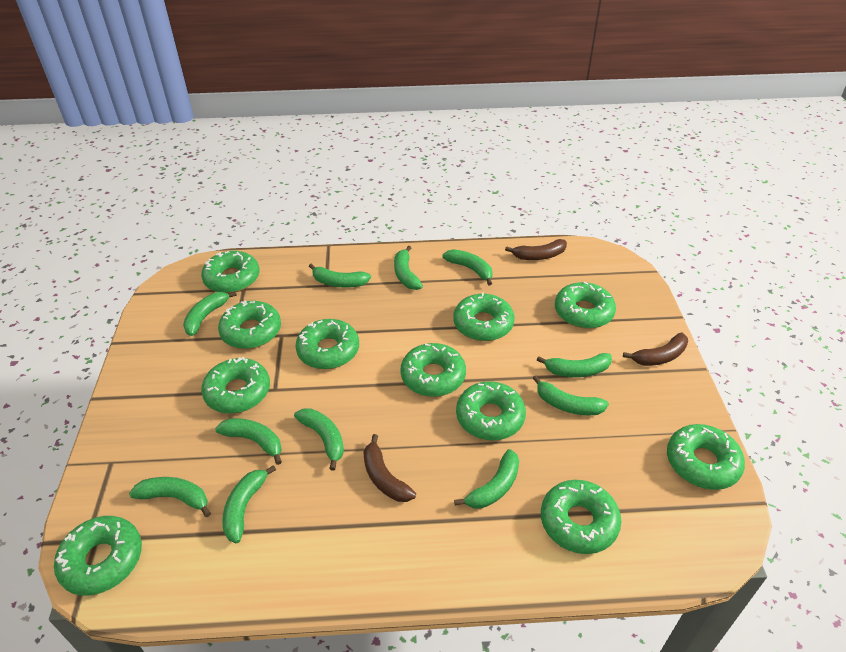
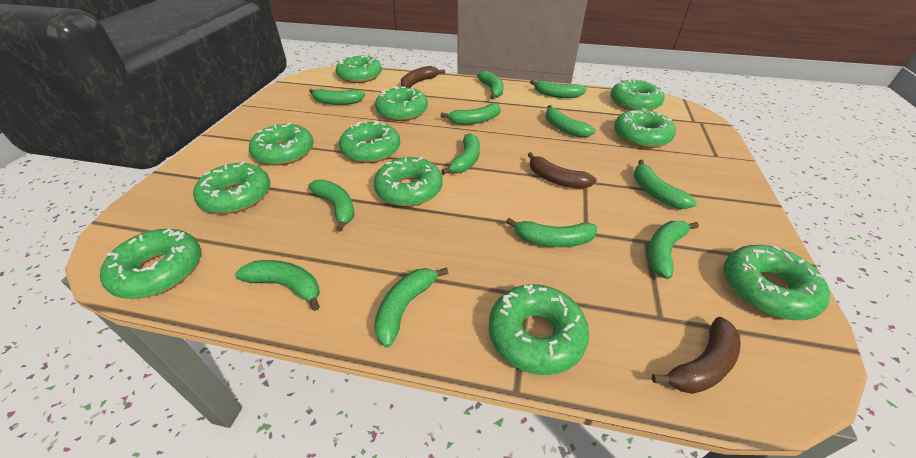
green banana: 11 -> 12

